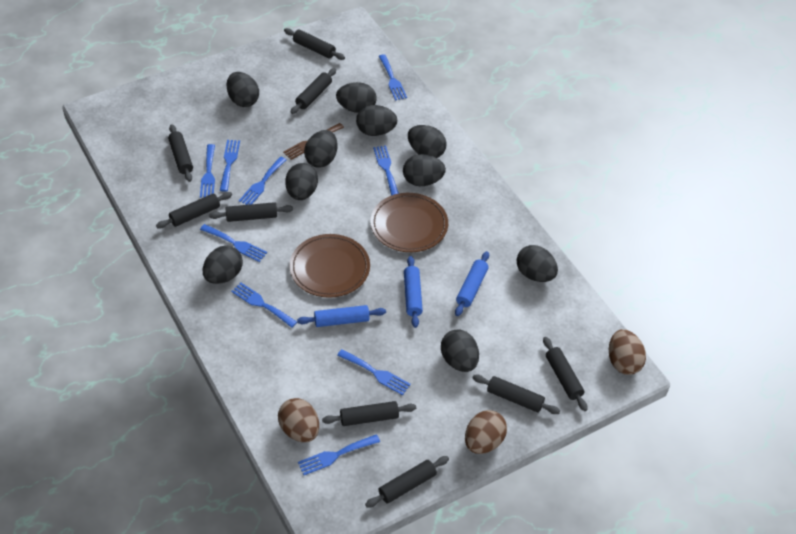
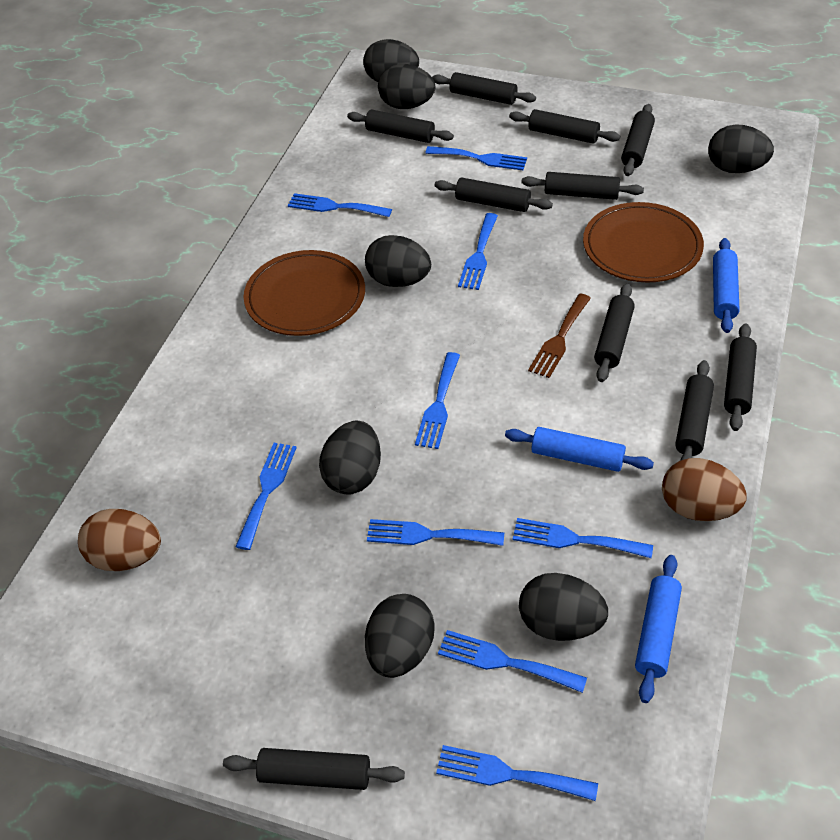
black egg: 10 -> 7
black rolling pin: 9 -> 10
brown egg: 3 -> 2

